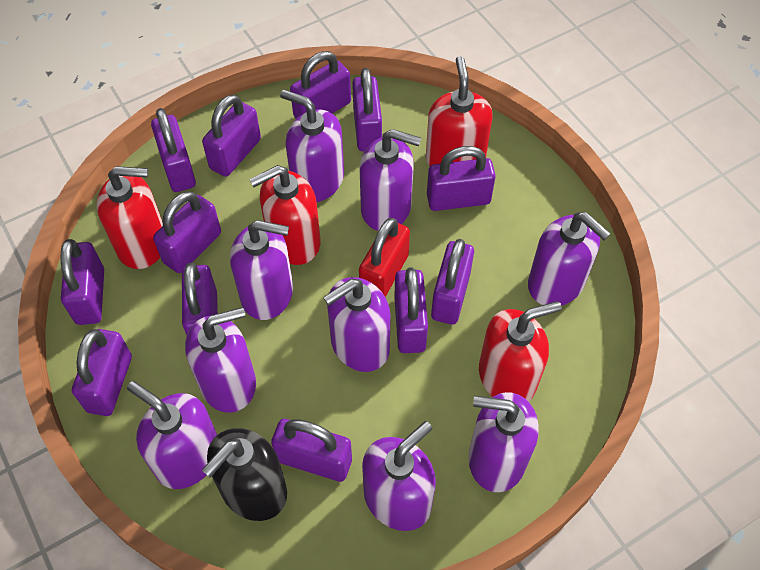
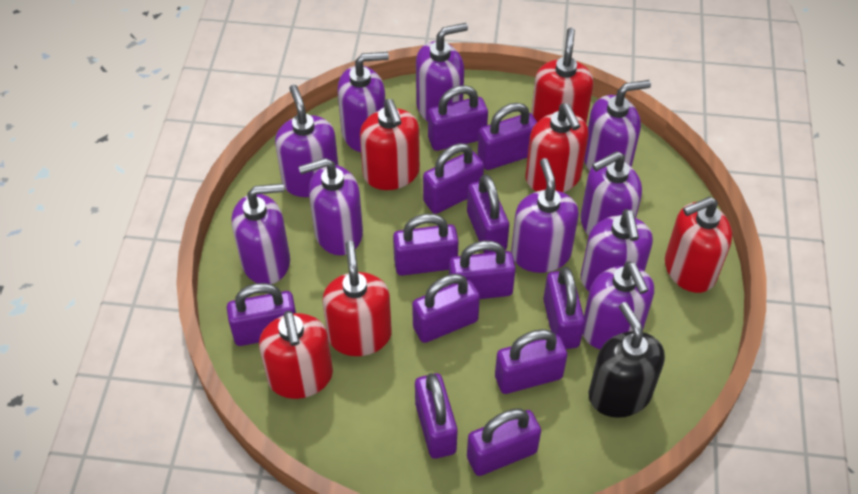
purple soap dispenser: 9 -> 10
red padlock: 1 -> 0
red soap dispenser: 4 -> 6

